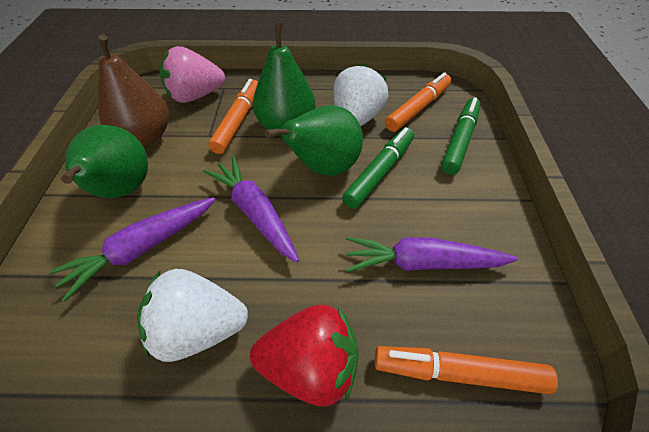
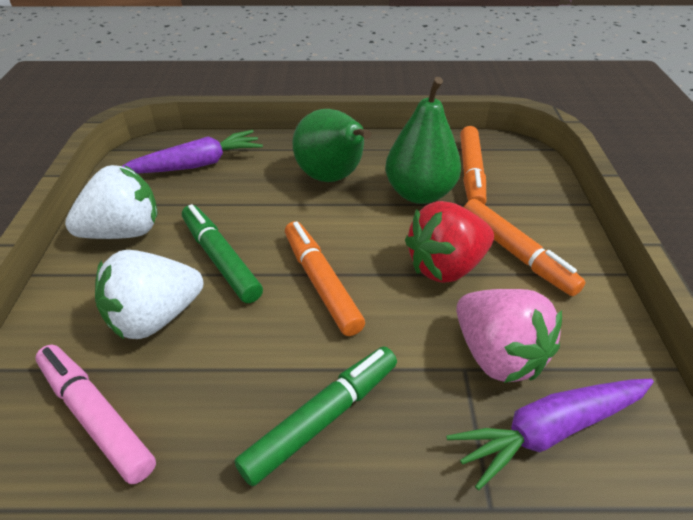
brown pear: 1 -> 0
green pear: 3 -> 2
pink marker: 0 -> 1
purple carrot: 3 -> 2

